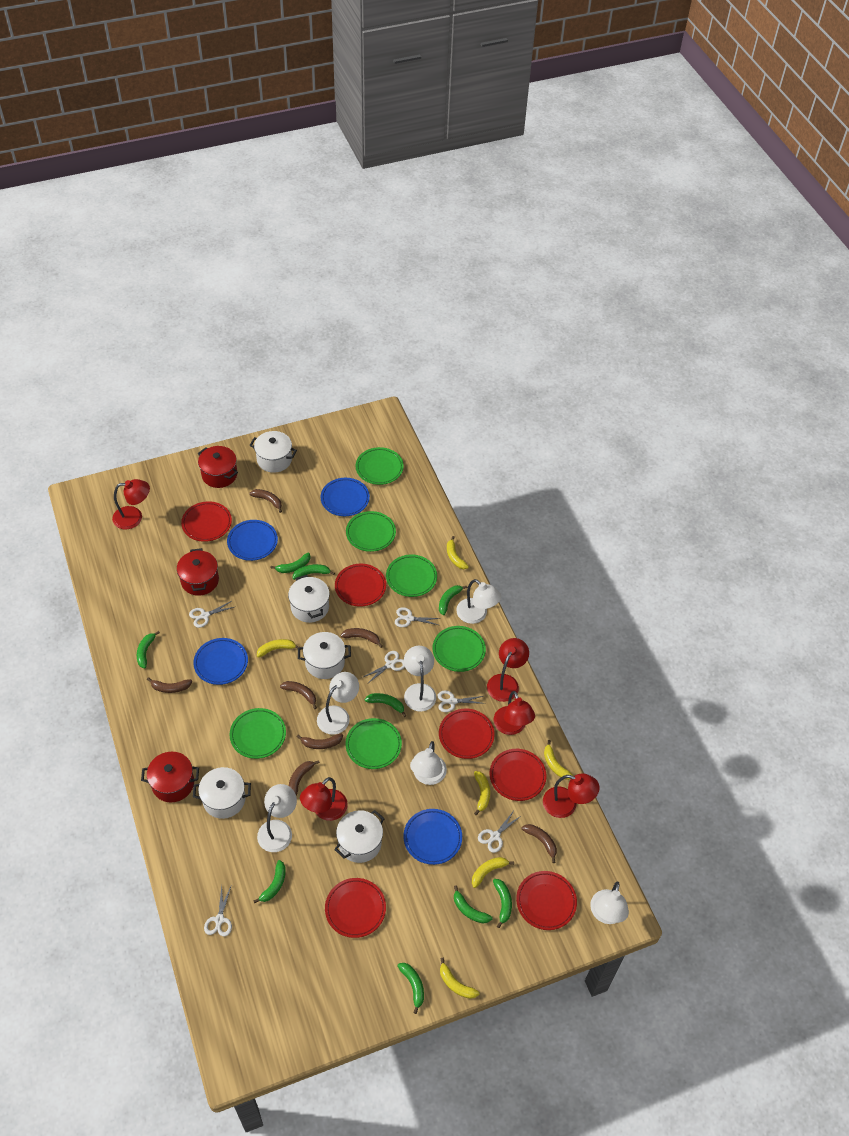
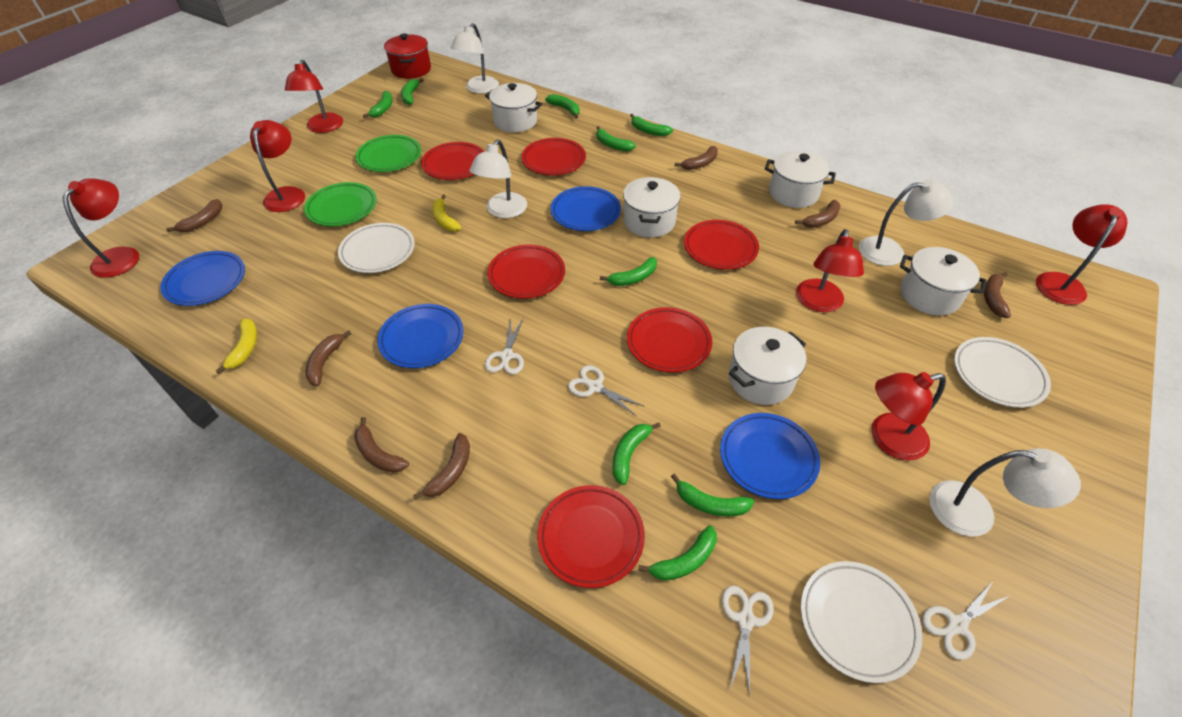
green plate: 6 -> 2
red lamp: 5 -> 6
red pot: 3 -> 1
white lamp: 6 -> 4
white plate: 0 -> 3
white scissors: 6 -> 4
yellow banana: 6 -> 2

